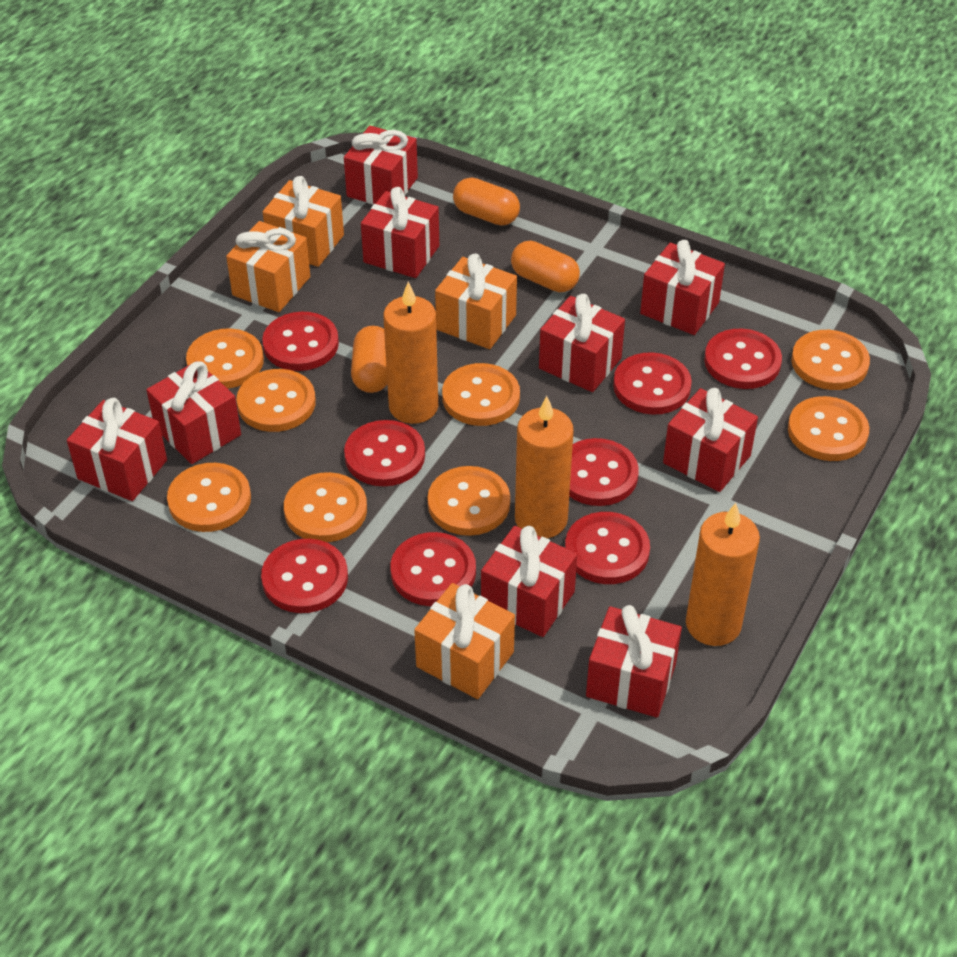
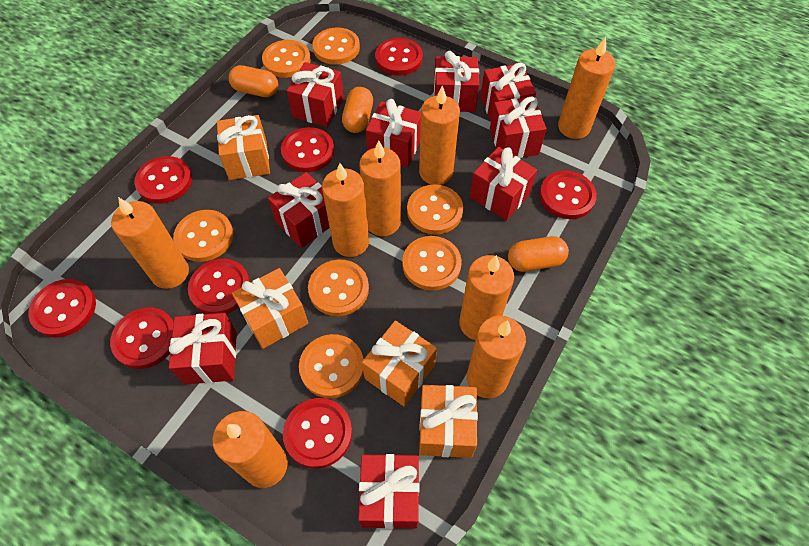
orange button: 8 -> 7
orange candle: 3 -> 8

